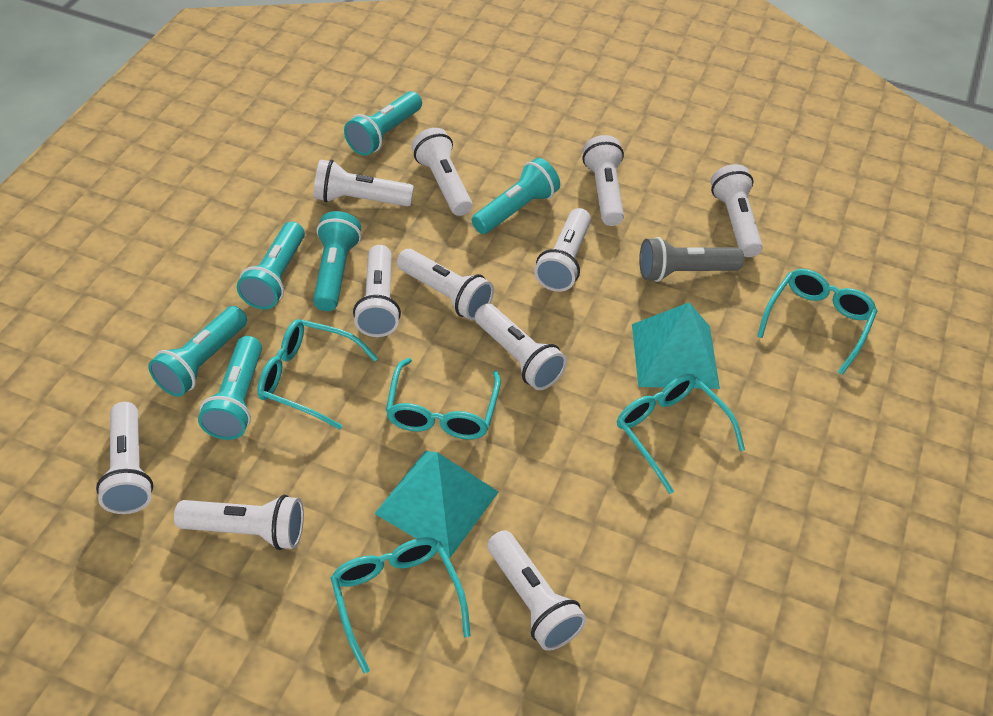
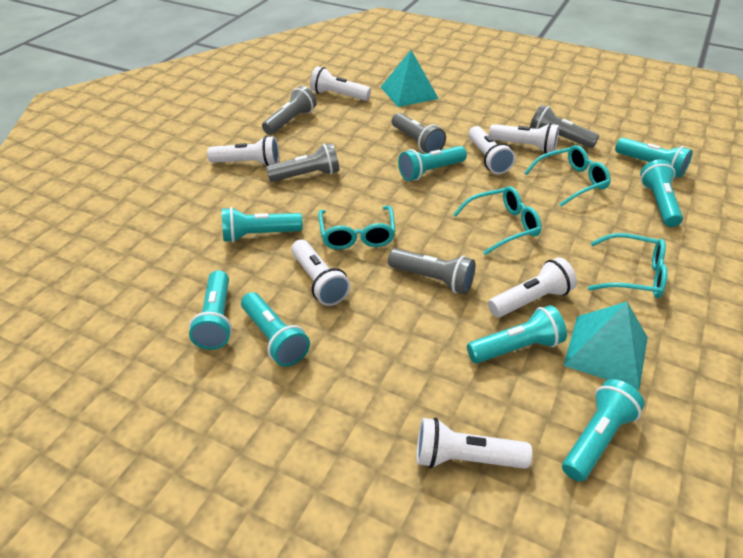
grey flashlight: 1 -> 5
turquoise flashlight: 6 -> 8
turquoise glasses: 5 -> 4
white flashlight: 11 -> 7

